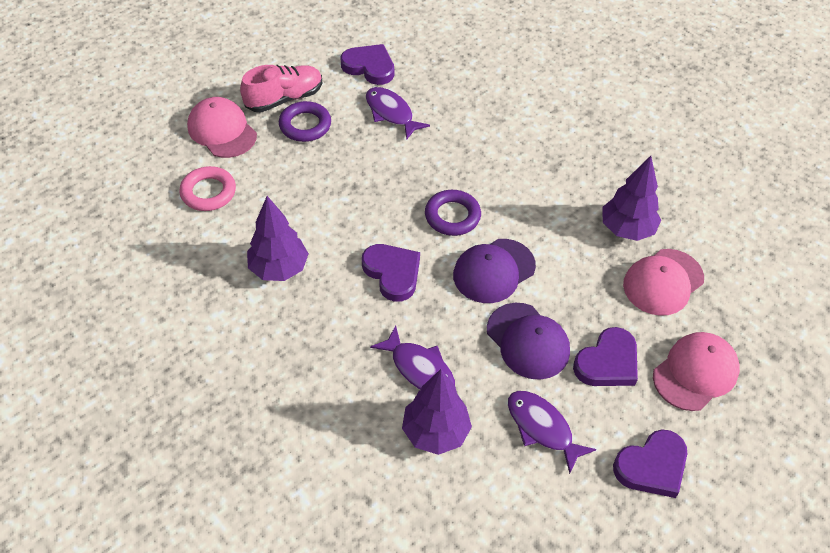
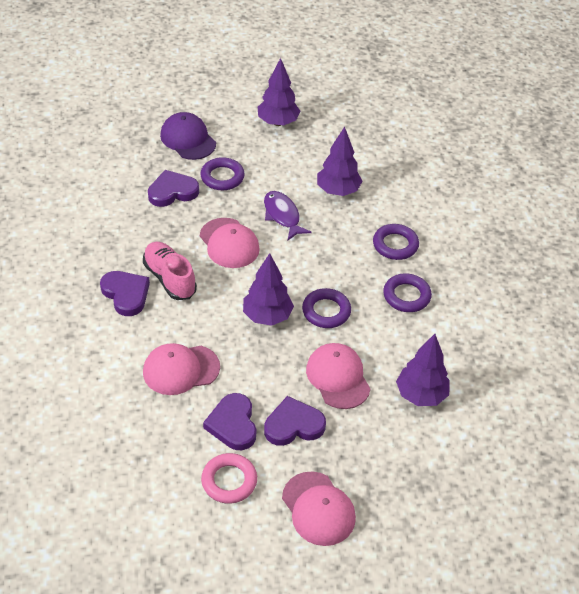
pink cap: 3 -> 4
purple cap: 2 -> 1
purple fish: 3 -> 1
purple ring: 2 -> 4
purple tree: 3 -> 4

